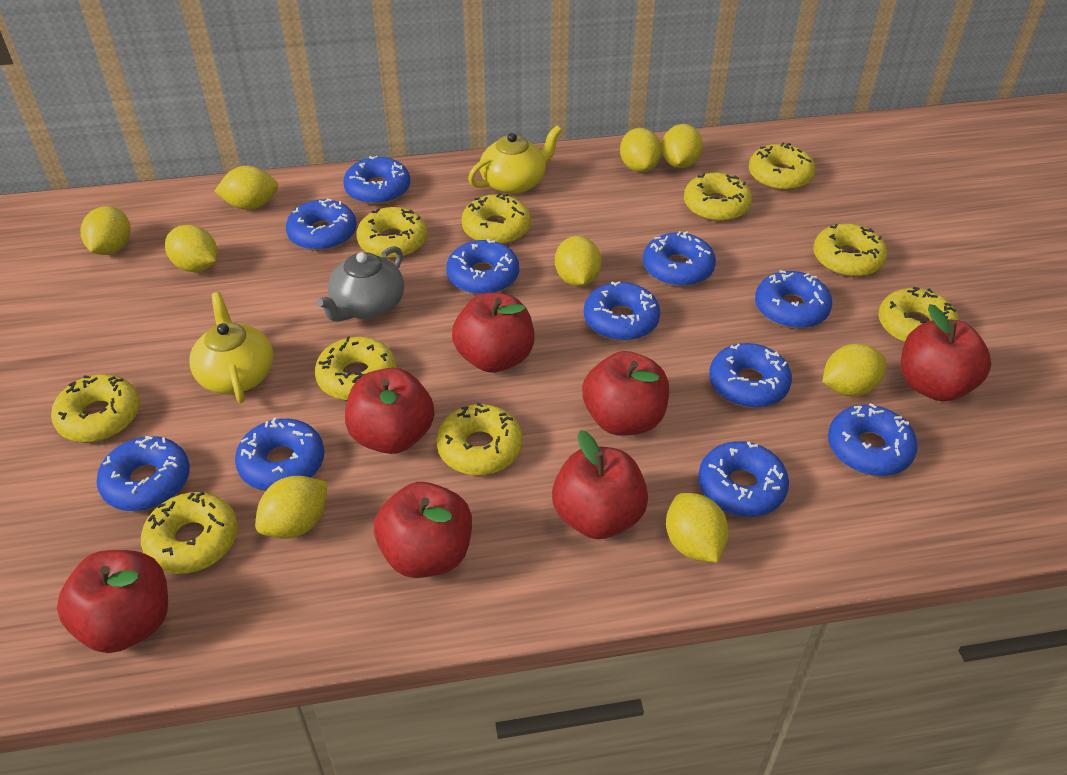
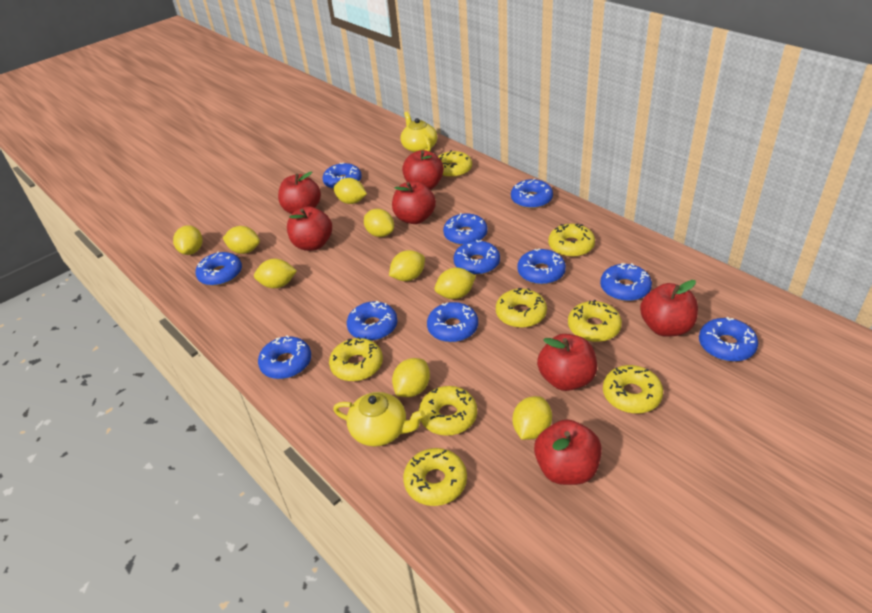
grey teapot: 1 -> 0
yellow donut: 10 -> 8

